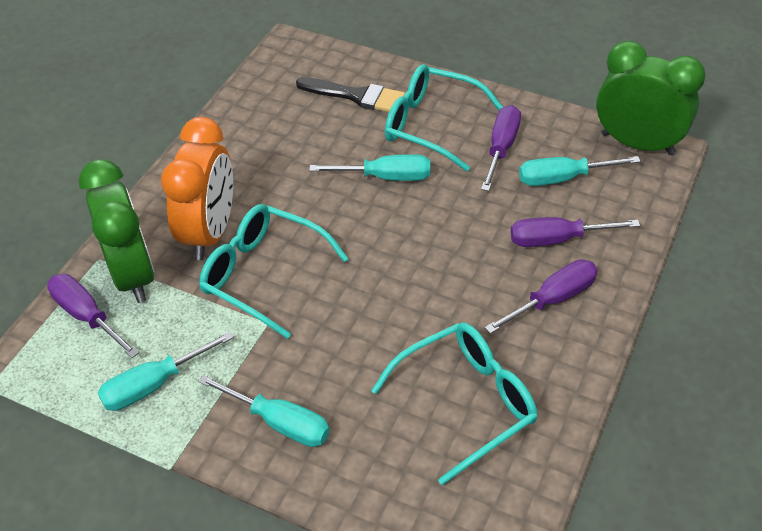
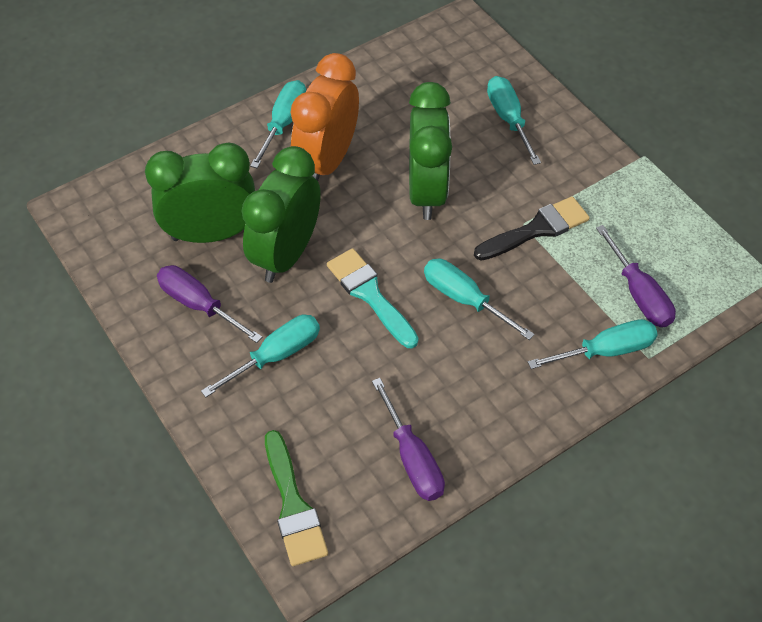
green brush: 0 -> 1
green clock: 2 -> 3
purple screwdriver: 4 -> 3
turquoise brush: 0 -> 1
turquoise glasses: 3 -> 0
turquoise screwdriver: 4 -> 5

